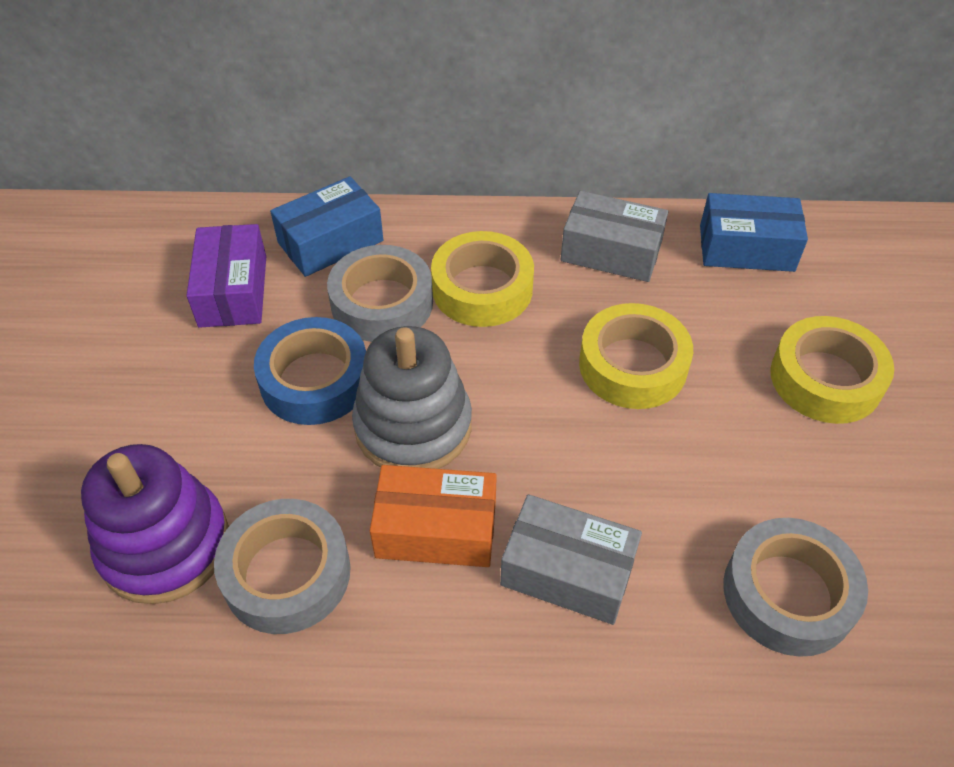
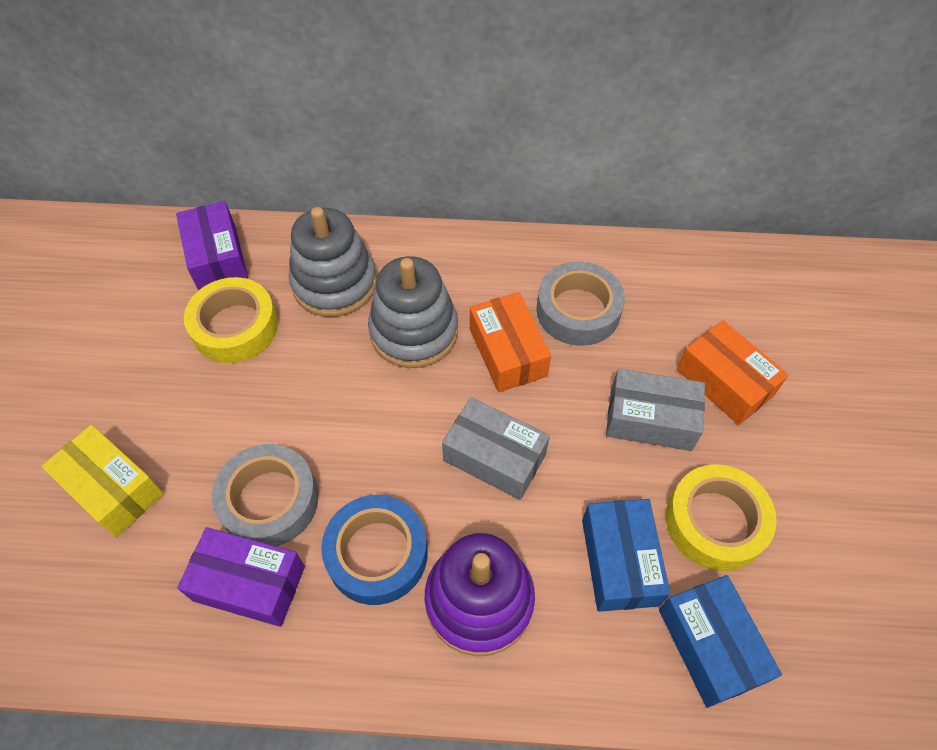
grey stacking toy: 1 -> 2
grey tape: 3 -> 2
orange box: 1 -> 2
purple box: 1 -> 2
yellow box: 0 -> 1
yellow tape: 3 -> 2

